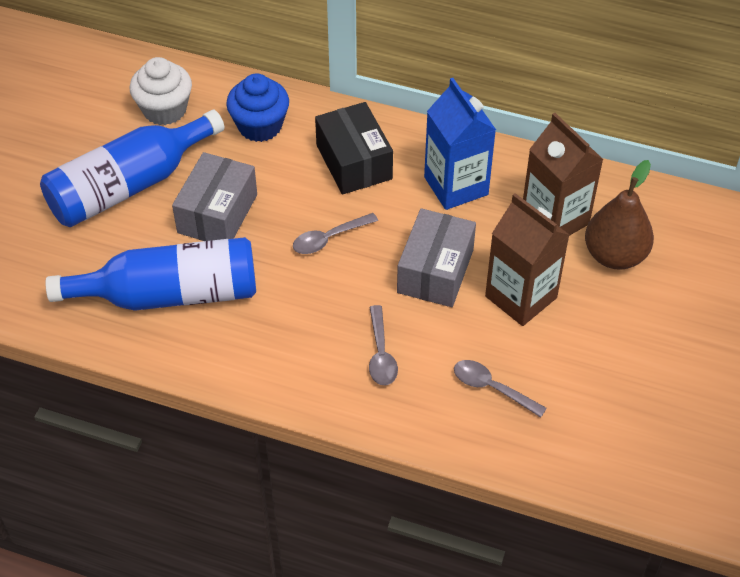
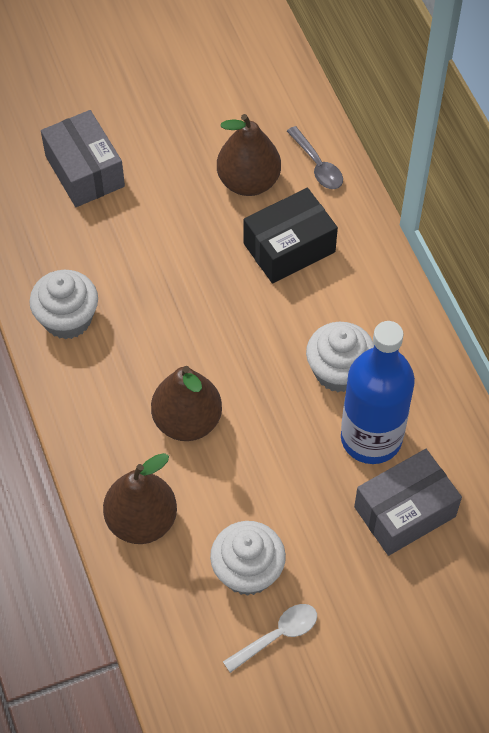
blue bottle: 2 -> 1
blue carton: 1 -> 0
blue cupcake: 1 -> 0
brown carton: 2 -> 0
brown pear: 1 -> 3
grey spoon: 3 -> 1
white cupcake: 1 -> 3
white spoon: 0 -> 1

